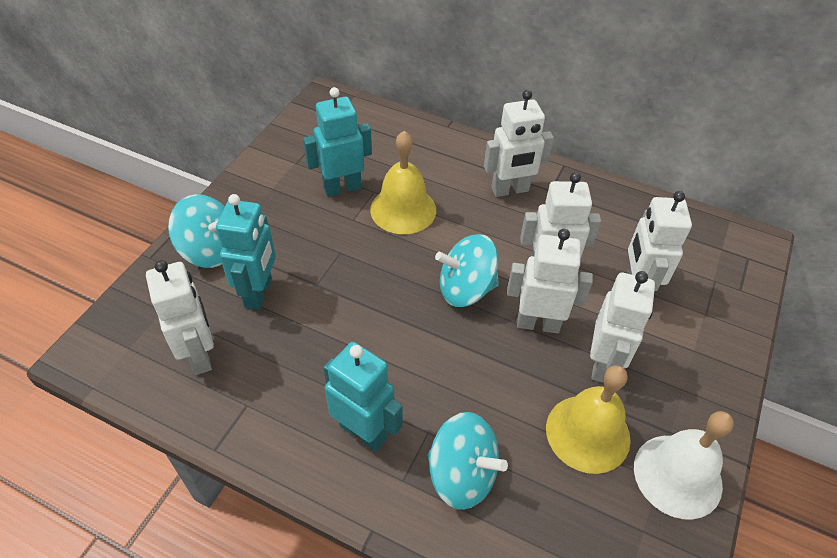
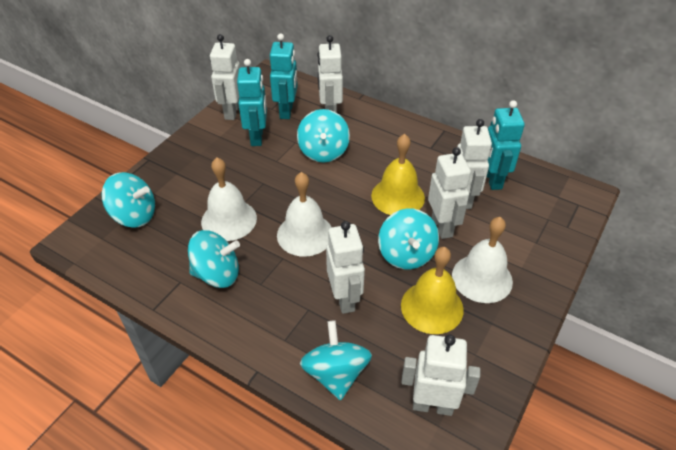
turquoise spinning top: 3 -> 5
white bell: 1 -> 3

